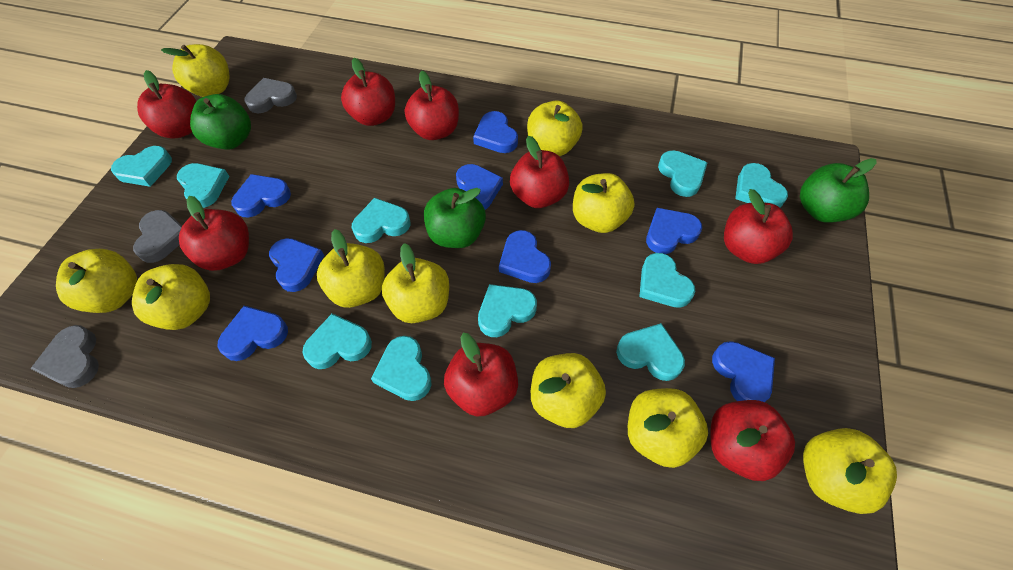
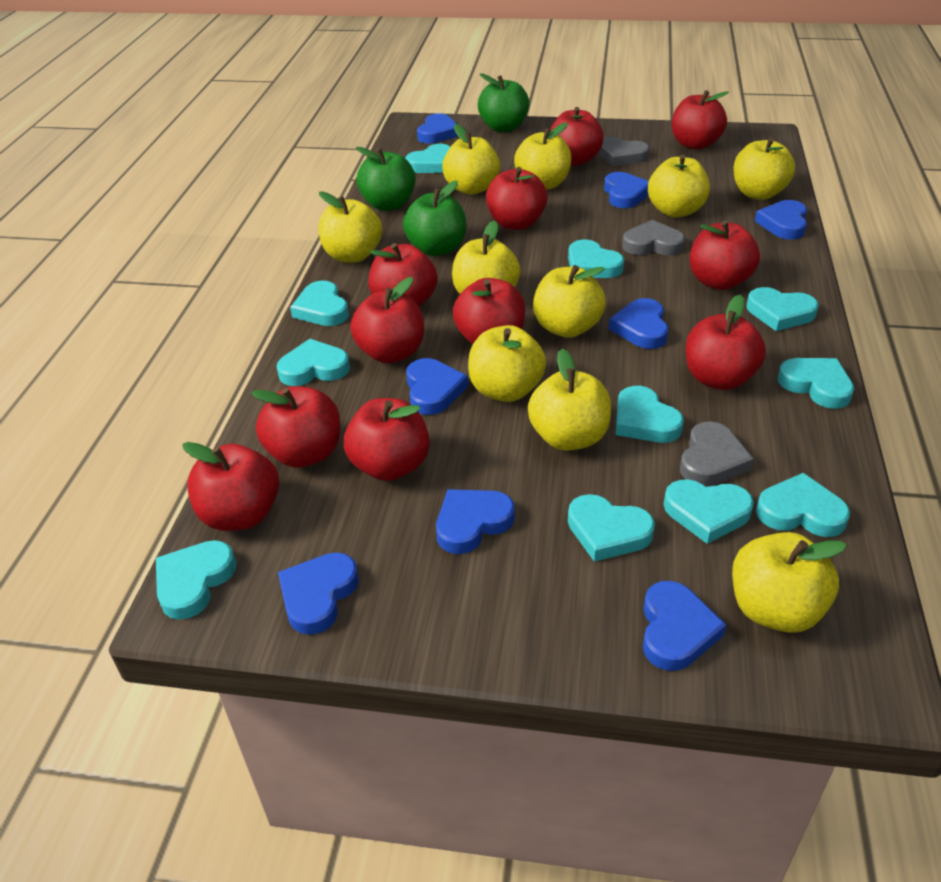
red apple: 8 -> 11
turquoise heart: 10 -> 11

